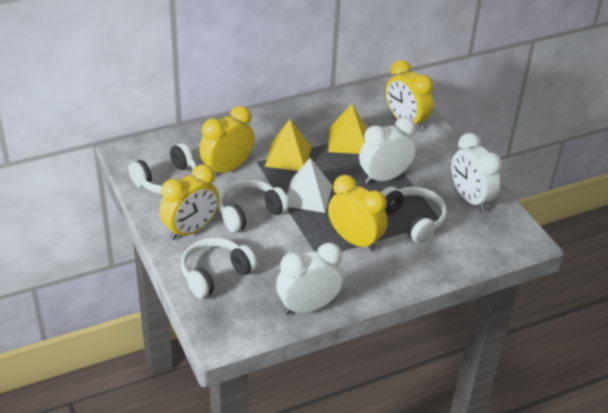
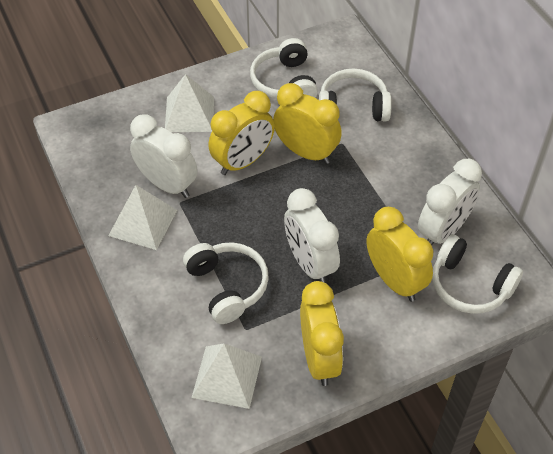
white pyramid: 1 -> 3
yellow pyramid: 2 -> 0

